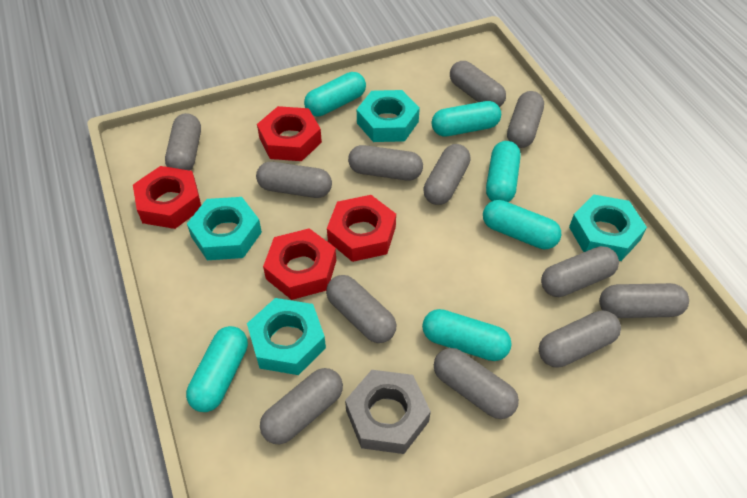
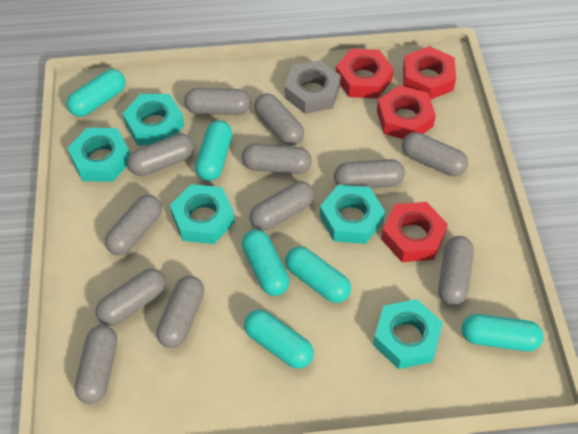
turquoise nut: 4 -> 5

